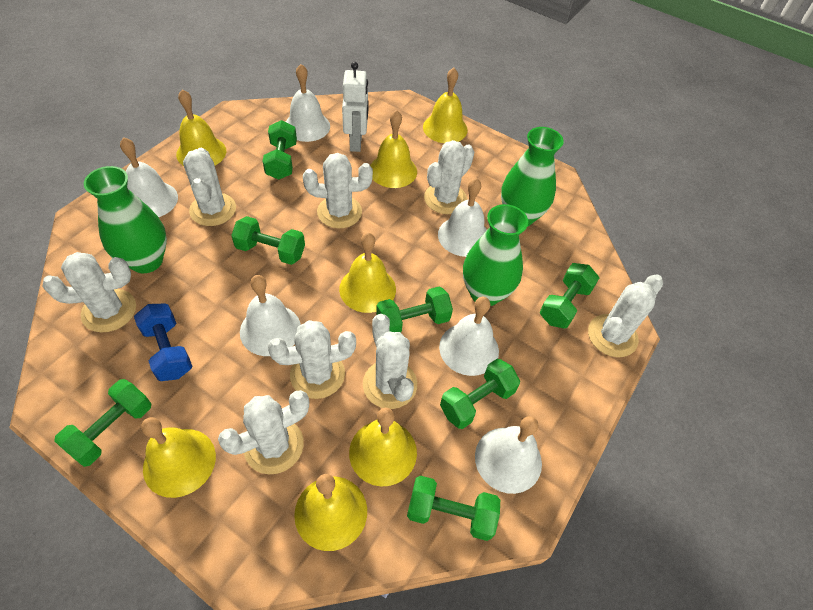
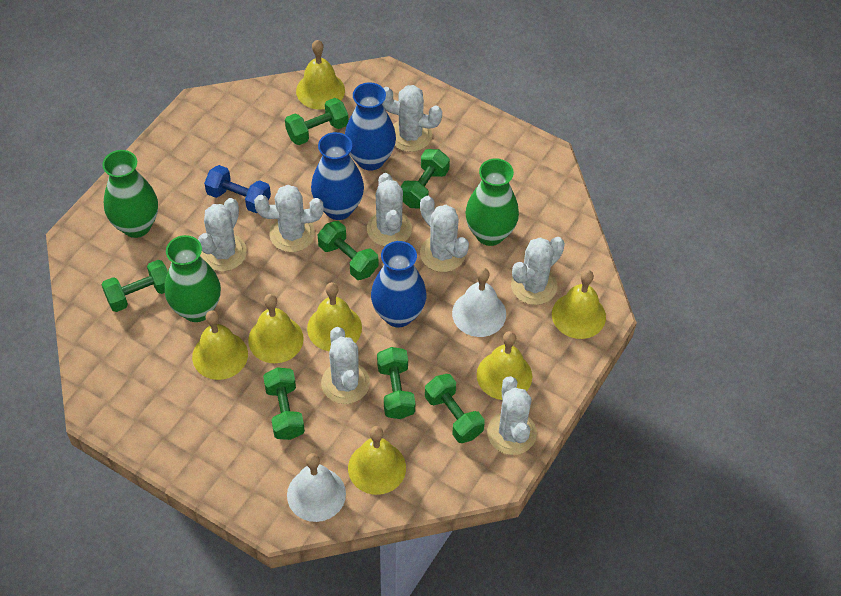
blue vase: 0 -> 3
white bell: 6 -> 2
white robot: 1 -> 0

